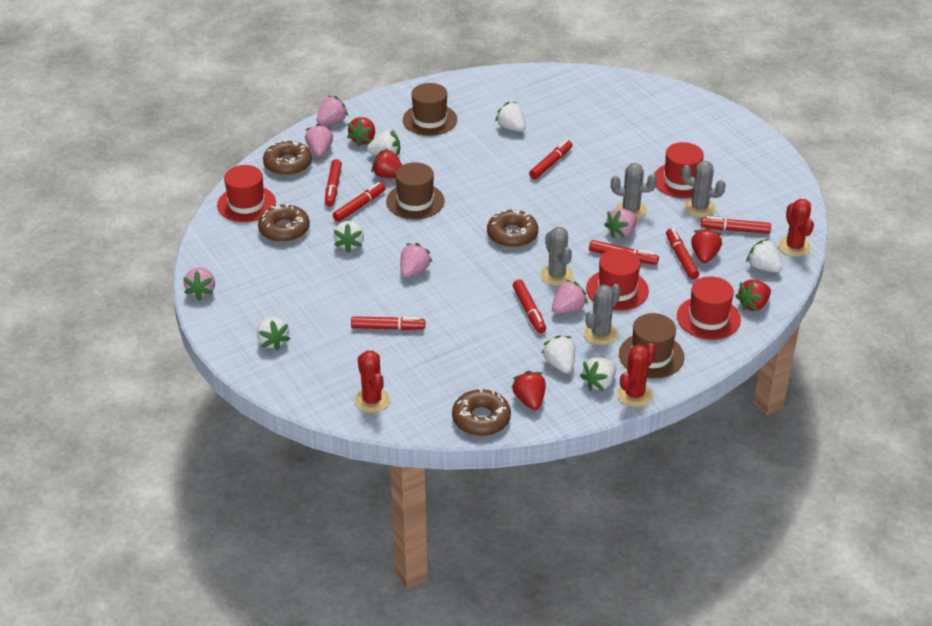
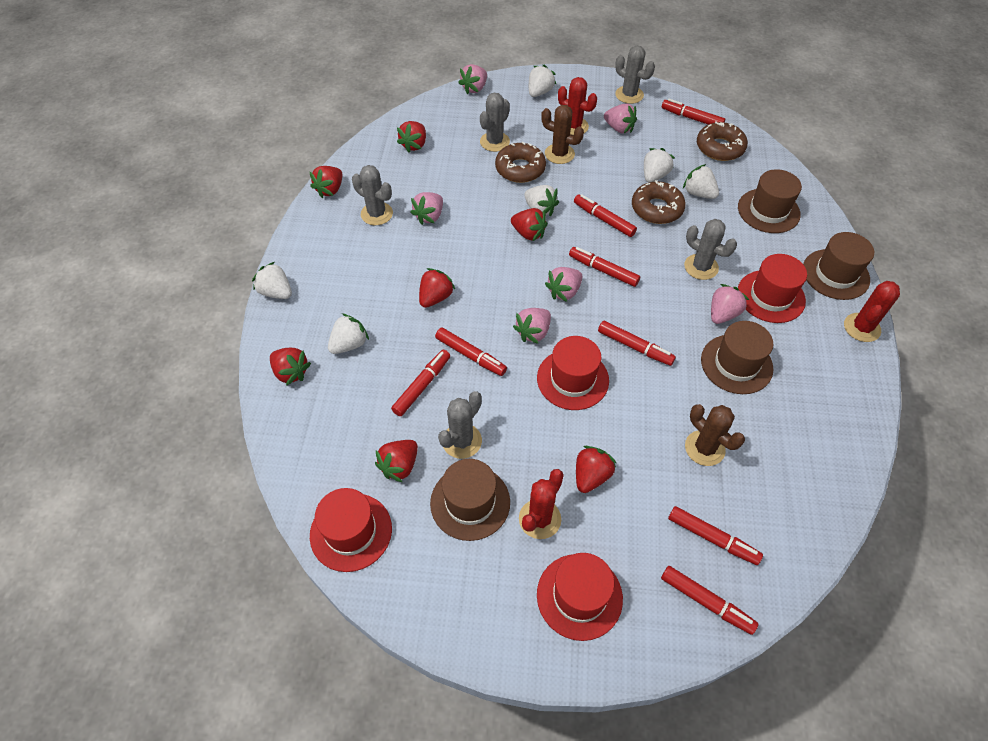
brown cactus: 0 -> 2
brown donut: 4 -> 3
brown hat: 3 -> 4
grey cactus: 4 -> 5
red strawberry: 5 -> 7
white strawberry: 7 -> 6

